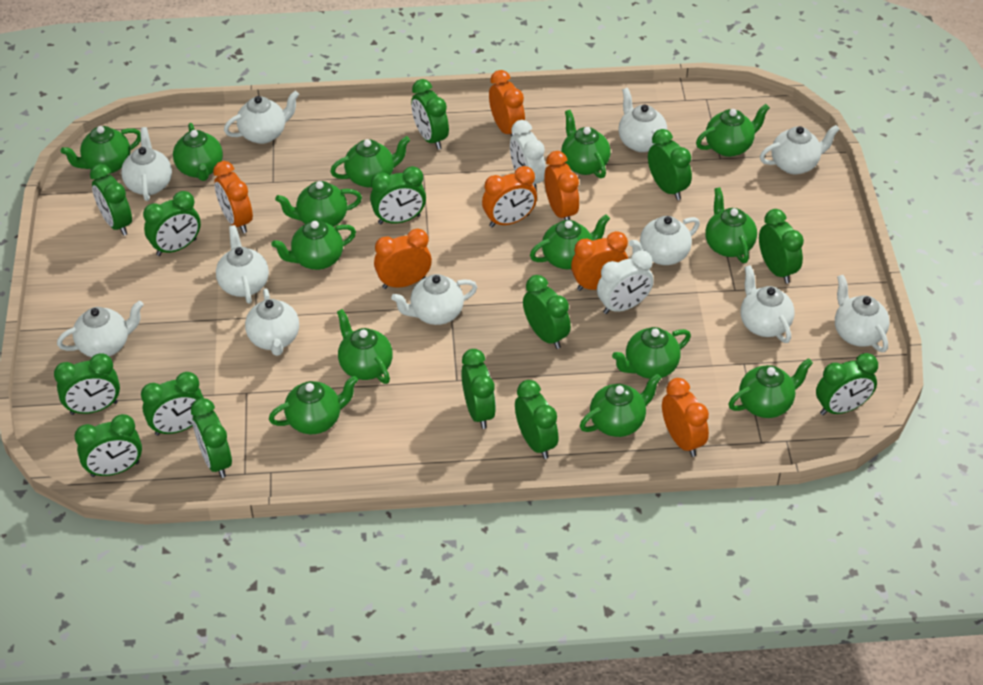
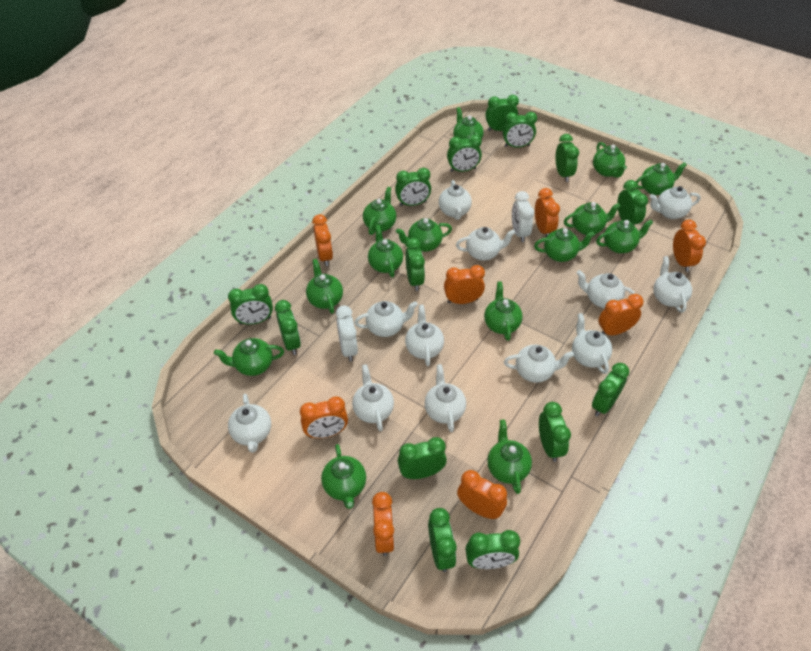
orange clock: 7 -> 8
white teapot: 11 -> 12

